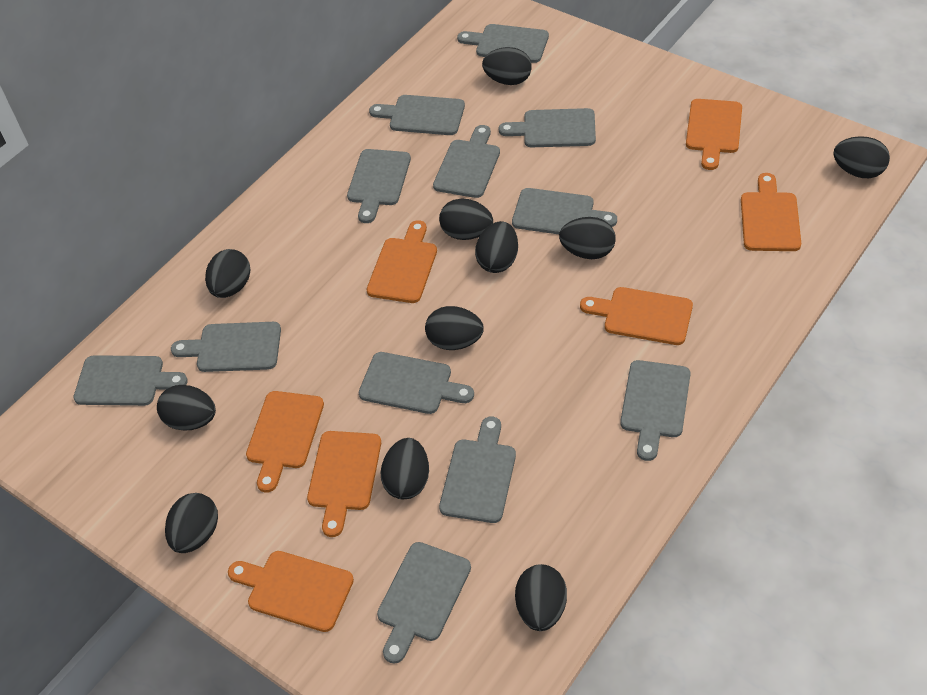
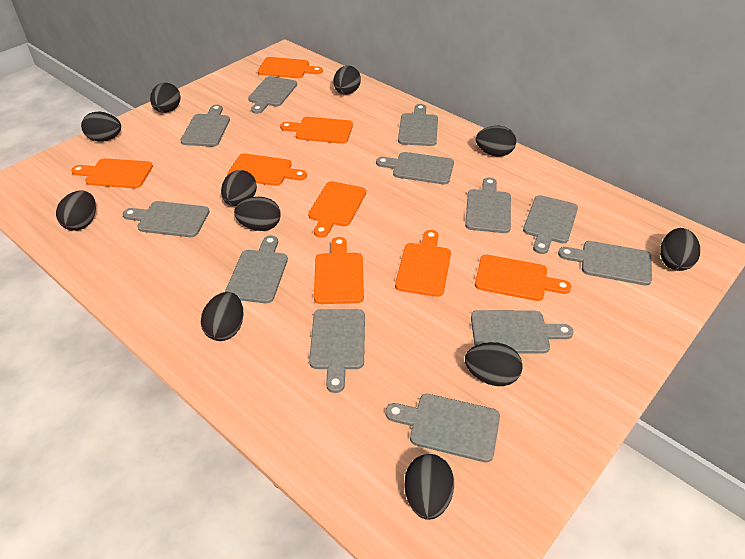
orange cutting board: 7 -> 8

